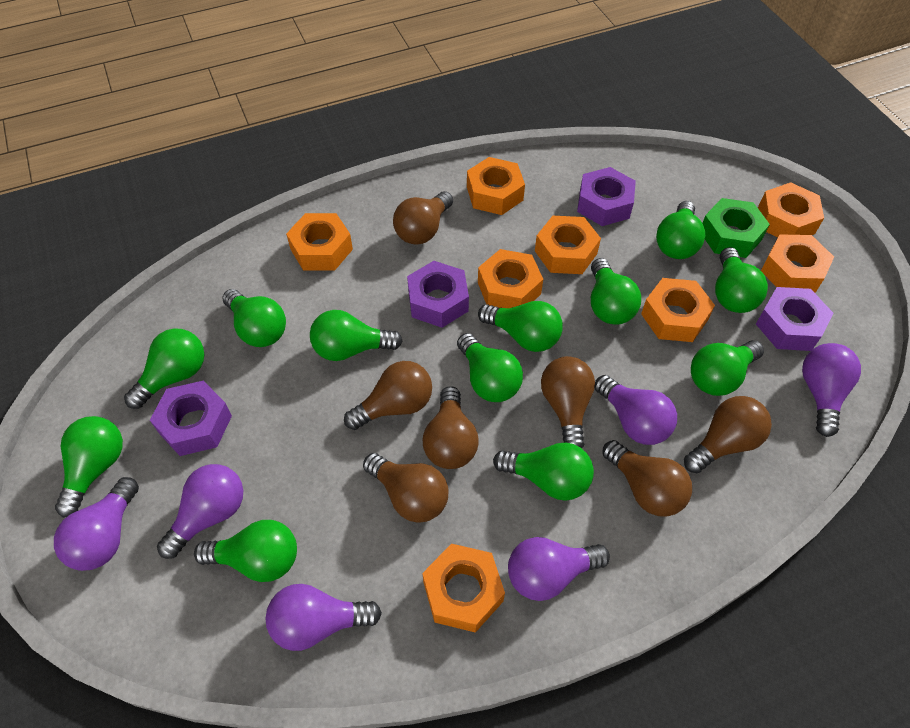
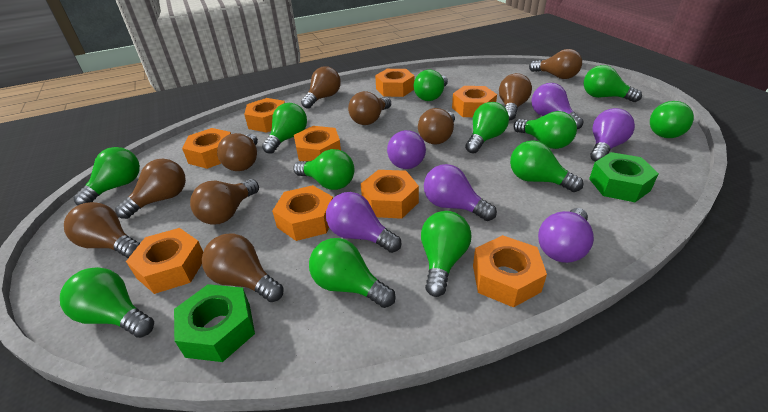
brown light bulb: 7 -> 10
green nut: 1 -> 2
orange nut: 8 -> 9
purple nut: 4 -> 0

